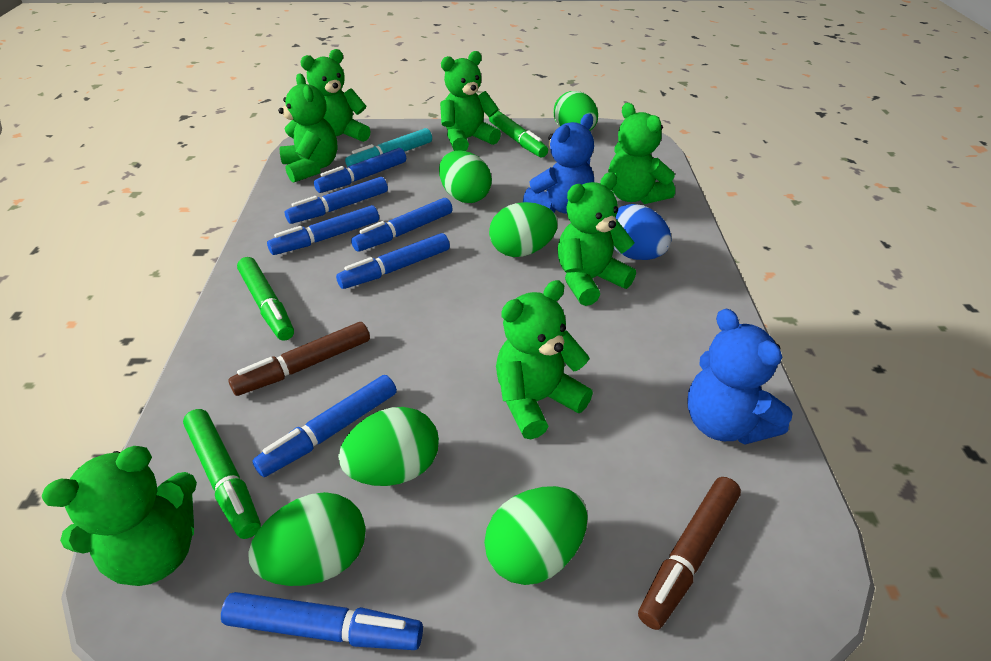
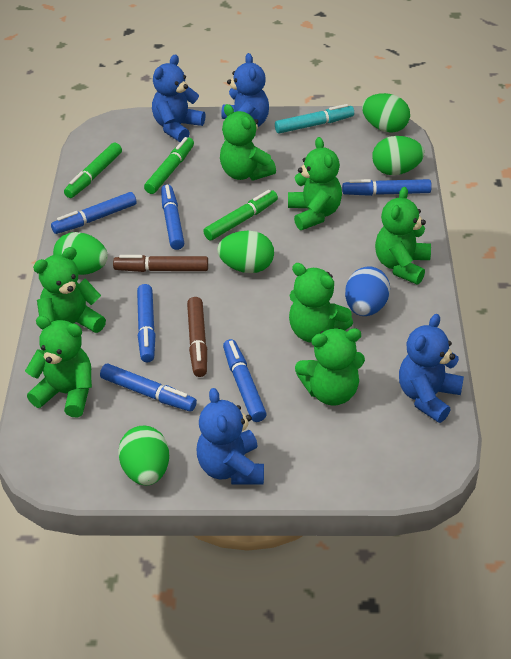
blue marker: 7 -> 6
blue teddy bear: 2 -> 4
green egg: 6 -> 5

